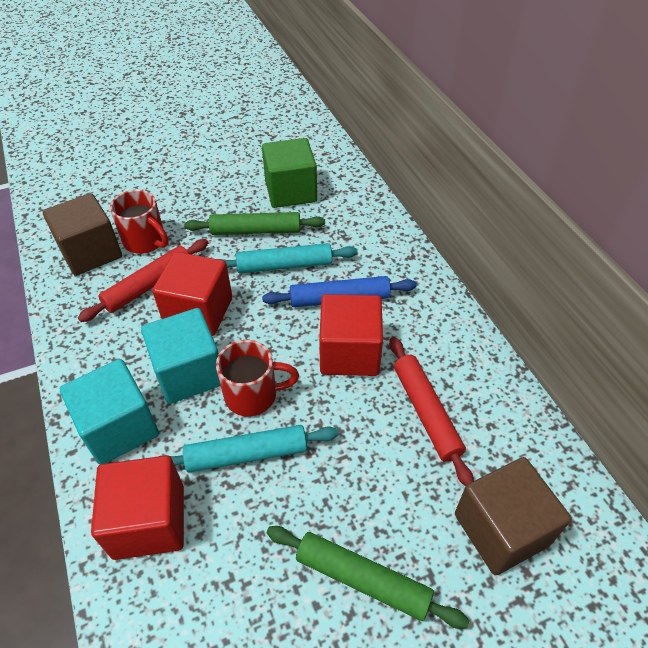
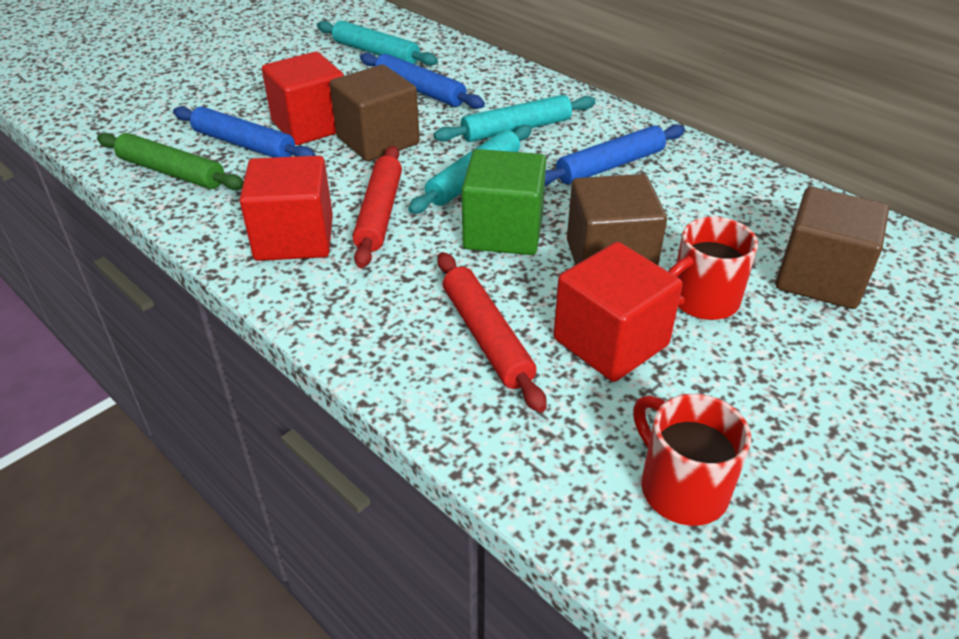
blue rolling pin: 1 -> 3
brown cube: 2 -> 3
green rolling pin: 2 -> 1
turquoise cube: 2 -> 0
turquoise rolling pin: 2 -> 3

